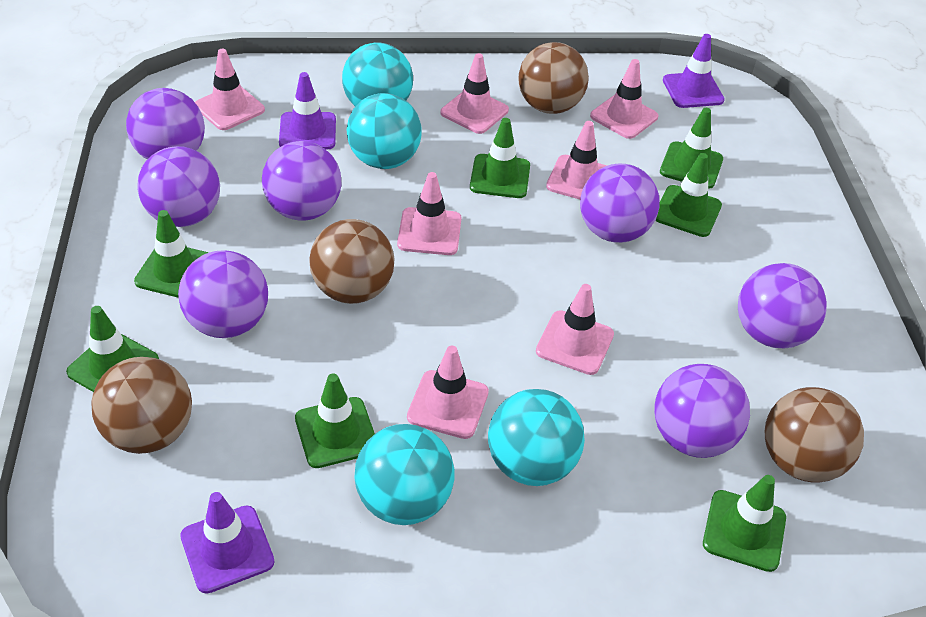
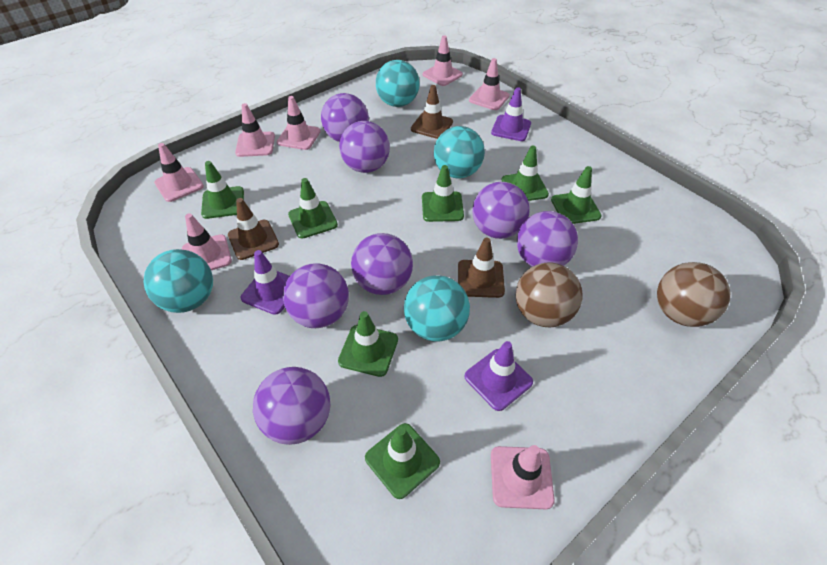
brown ball: 4 -> 2
brown traffic cone: 0 -> 3

